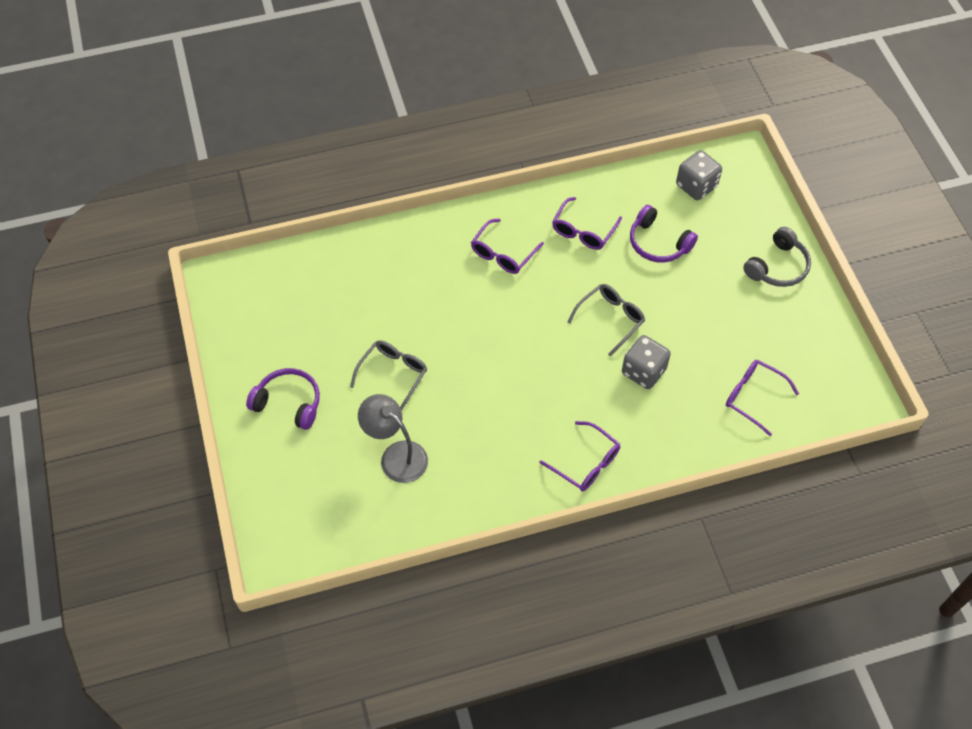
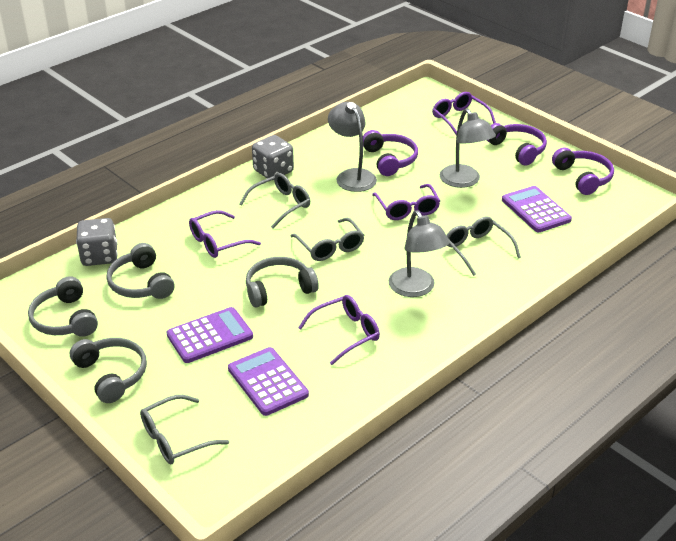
grey glasses: 2 -> 4
grey headphones: 1 -> 4
grey lamp: 1 -> 3
purple calculator: 0 -> 3
purple headphones: 2 -> 3

